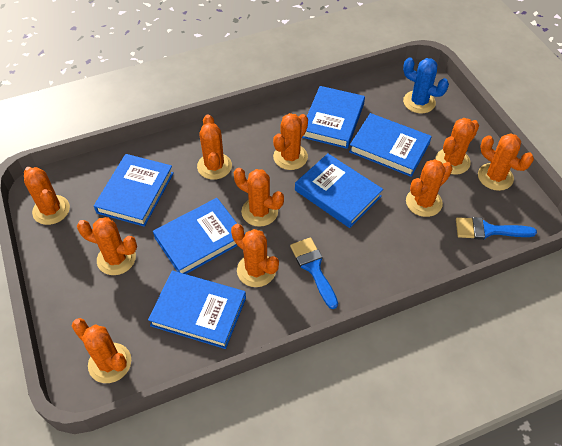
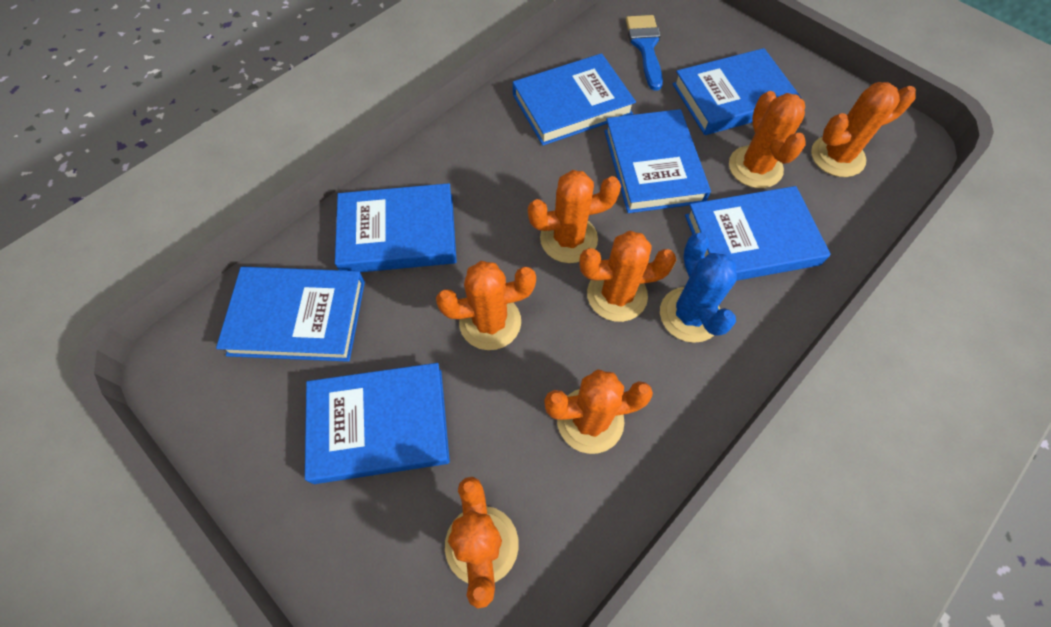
blue book: 6 -> 7
blue brush: 2 -> 1
orange cactus: 10 -> 7

